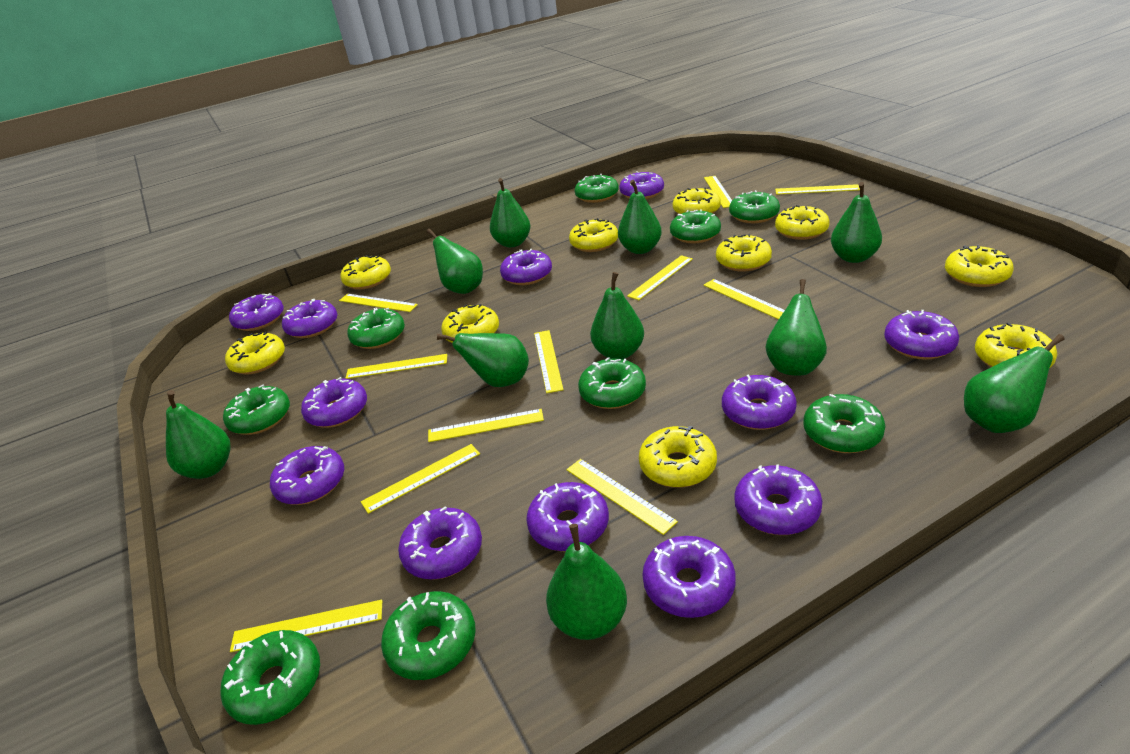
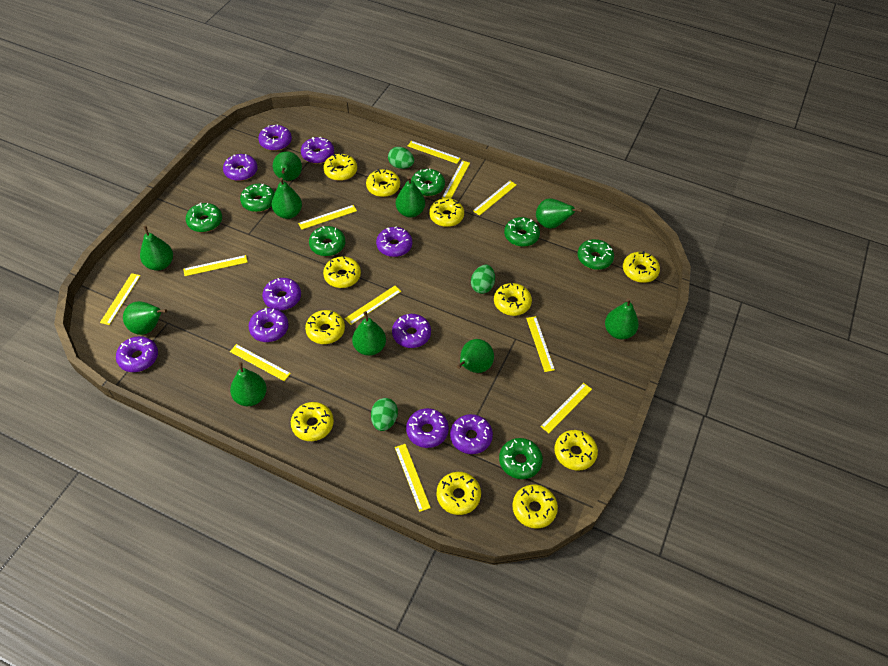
green donut: 9 -> 7
green egg: 0 -> 3
purple donut: 12 -> 10
yellow donut: 10 -> 11

